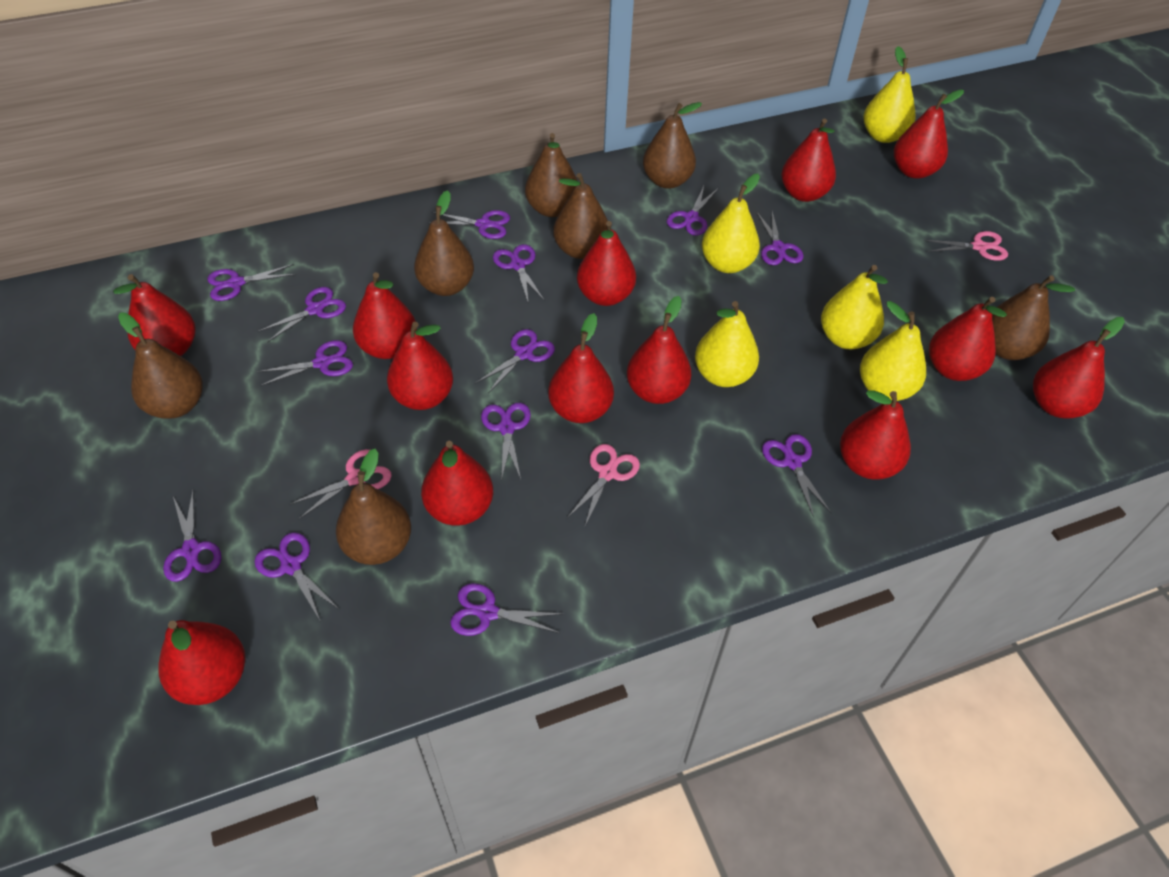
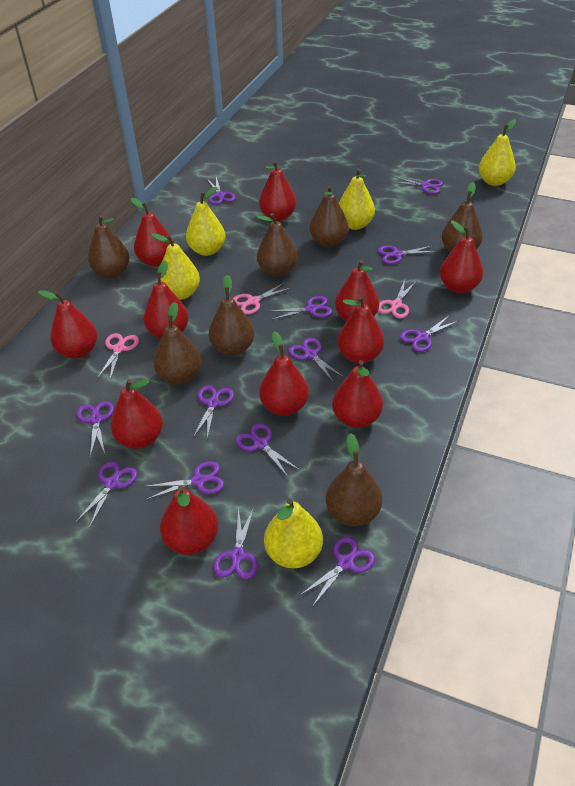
red pear: 13 -> 11

